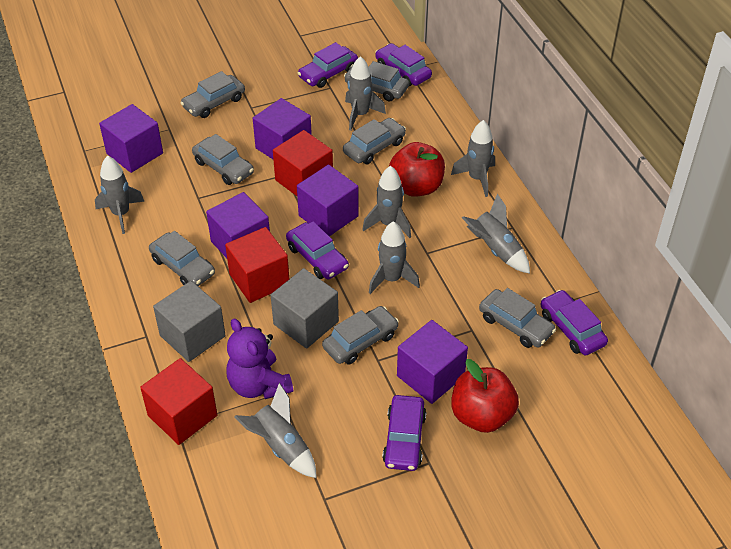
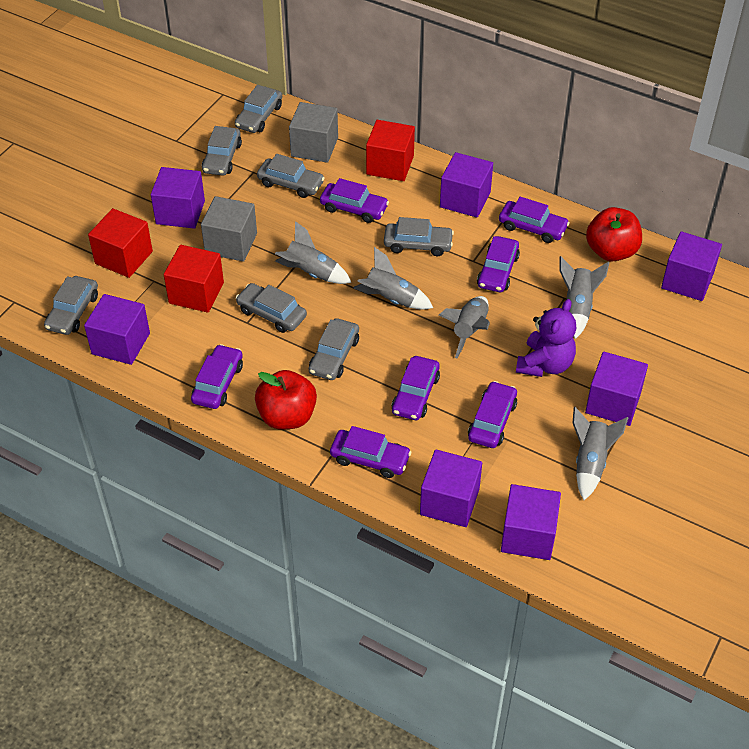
grey rocket: 7 -> 5
purple car: 5 -> 7
purple cube: 5 -> 7

